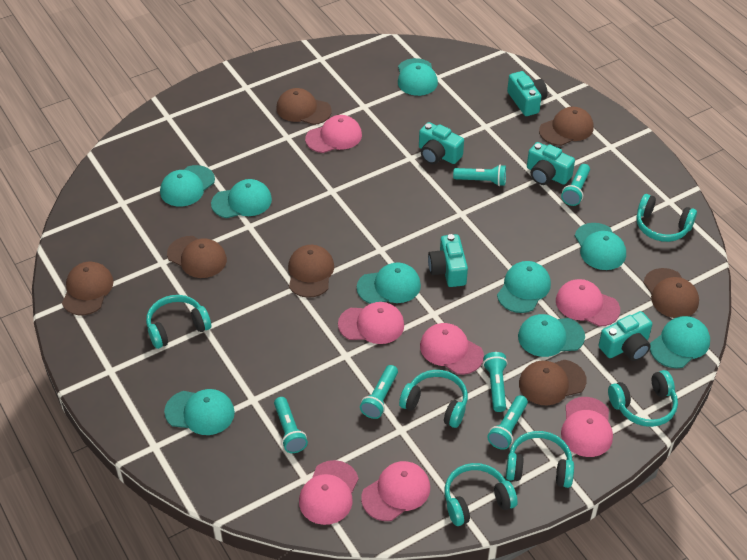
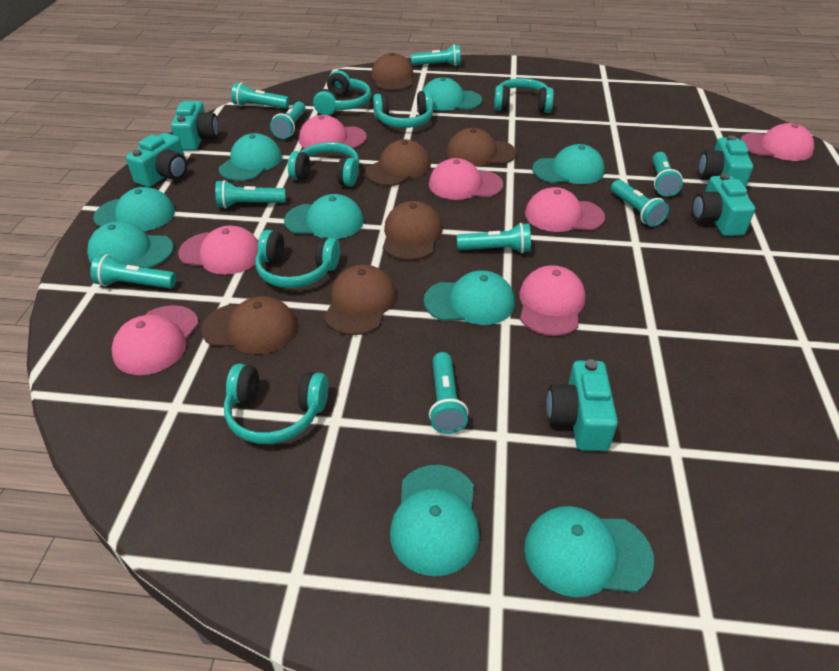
brown cap: 7 -> 6
turquoise flashlight: 6 -> 9

